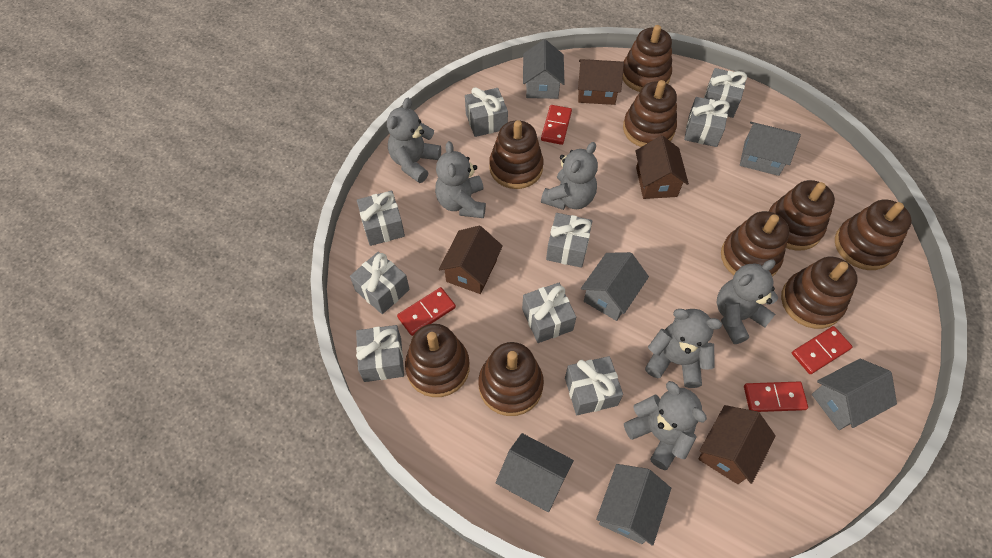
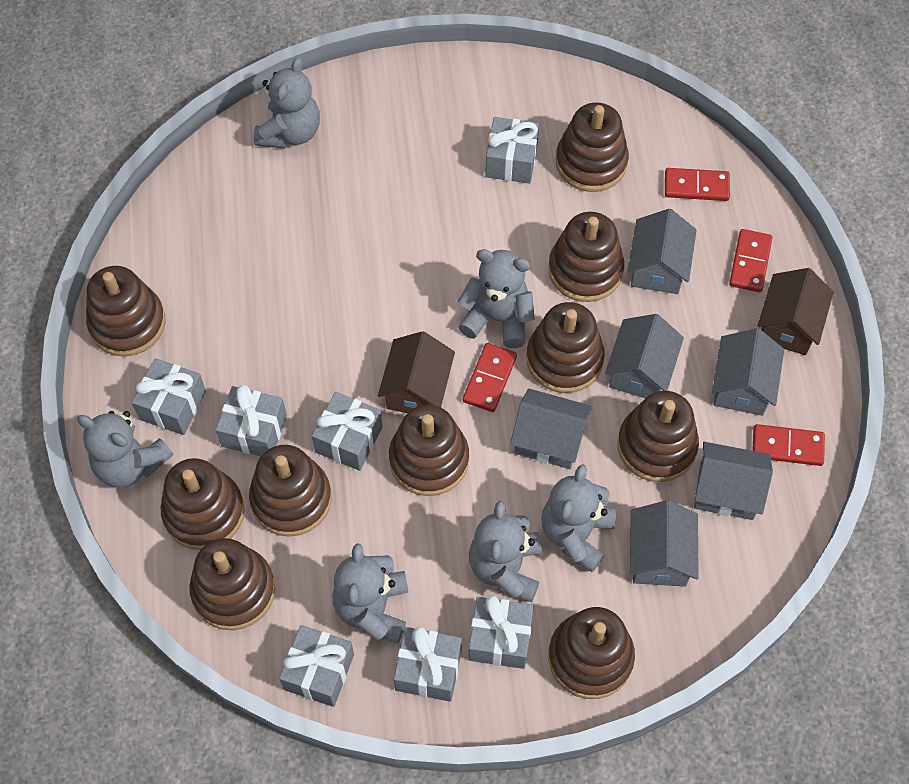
brown house: 4 -> 2
brown stacking toy: 9 -> 10
grey gift: 9 -> 7

